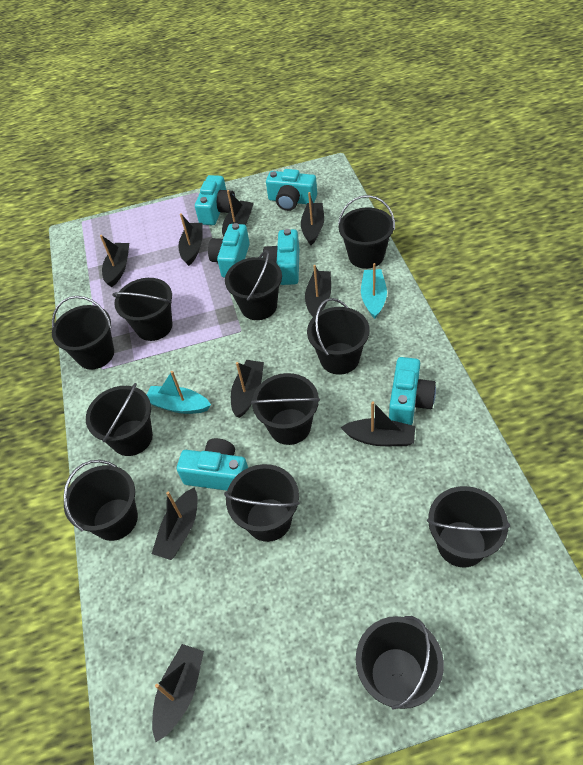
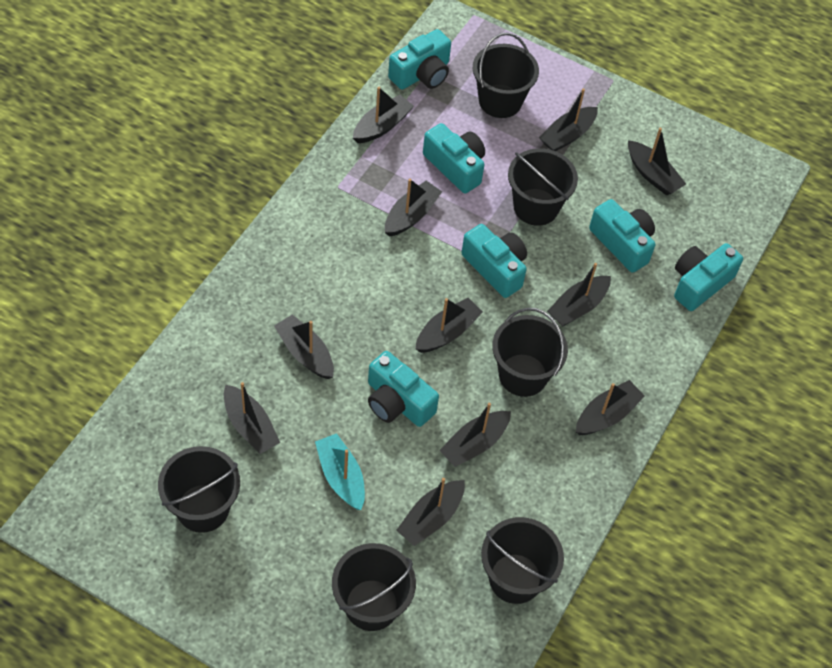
black boat: 9 -> 11
black bucket: 11 -> 6
turquoise boat: 2 -> 1

